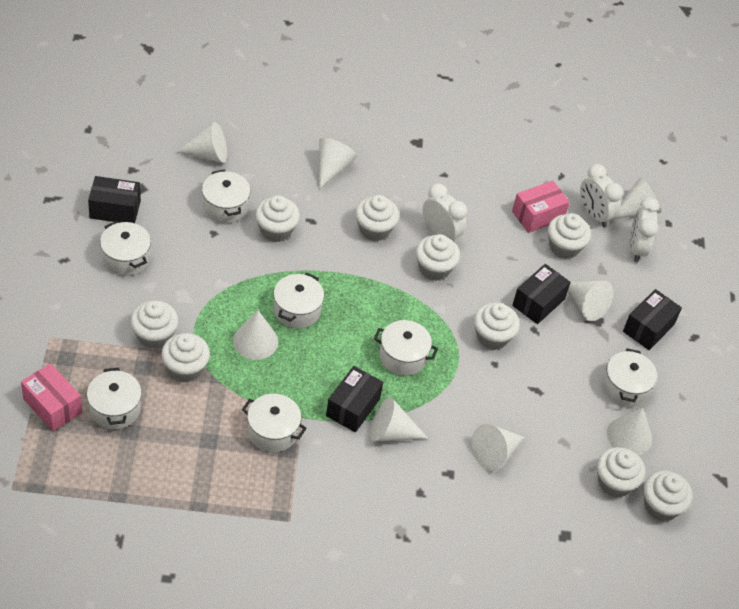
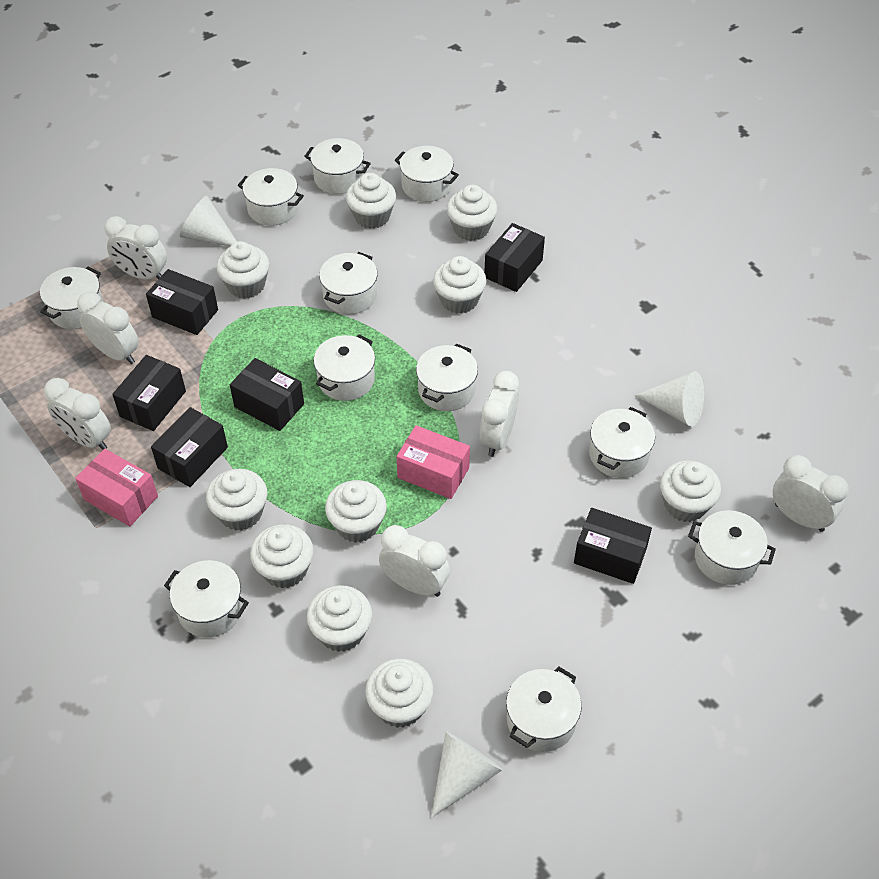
black box: 4 -> 6
white clock: 3 -> 6
white cone: 8 -> 3
white cupcake: 9 -> 10
white pot: 7 -> 11

